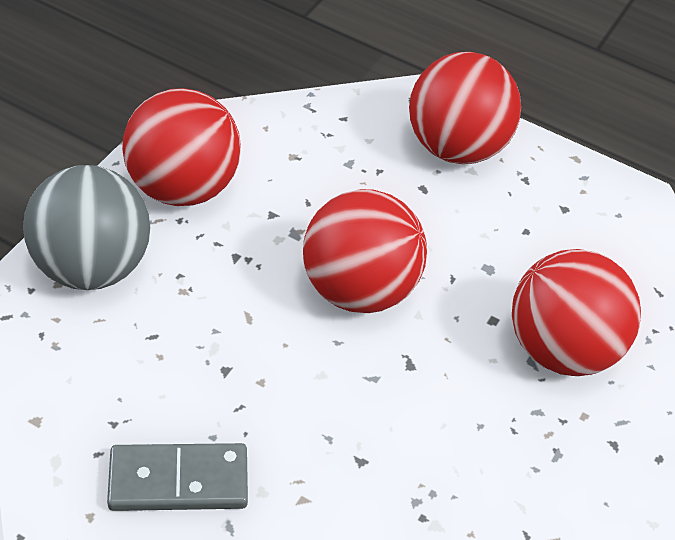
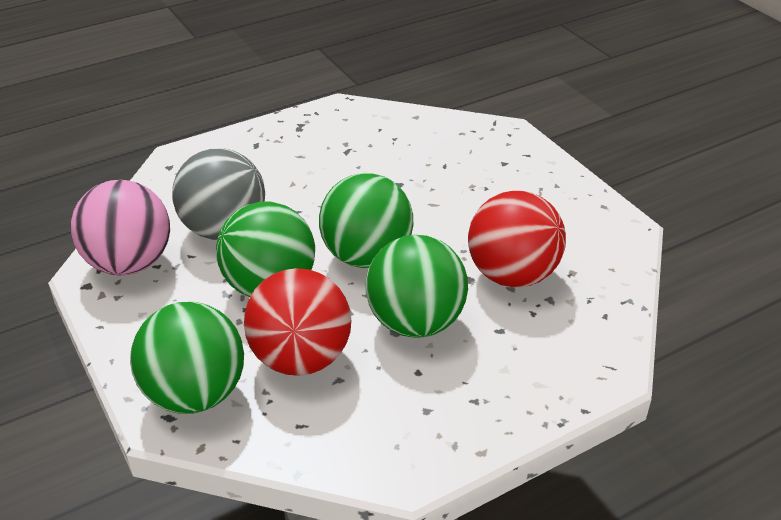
green ball: 0 -> 4
grey domino: 1 -> 0
pink ball: 0 -> 1
red ball: 4 -> 2

